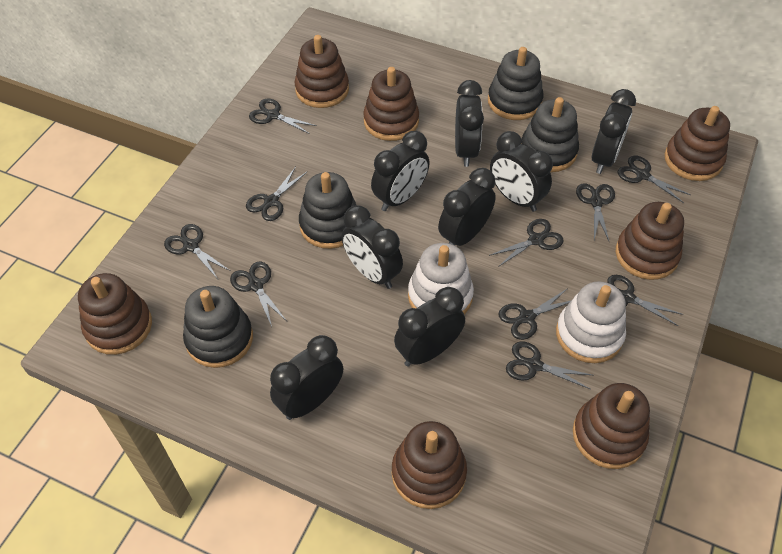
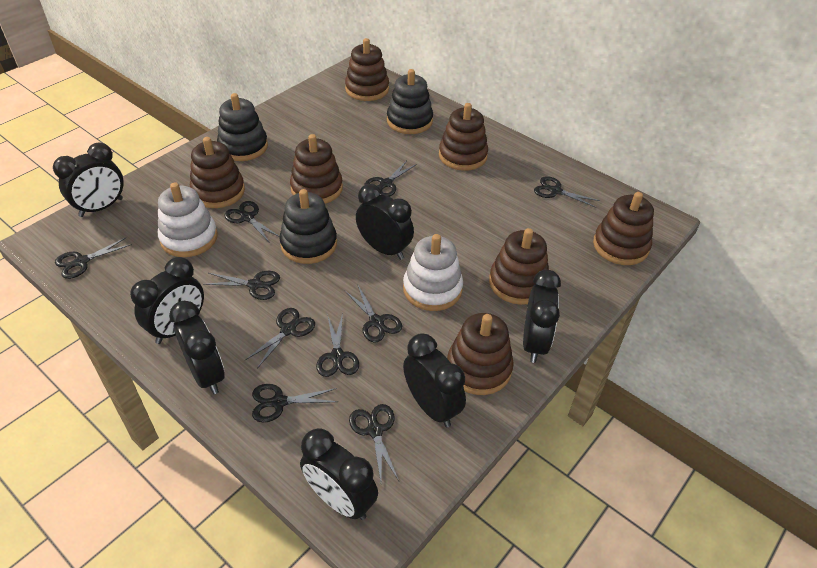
black clock: 8 -> 7
black stacking toy: 4 -> 3

